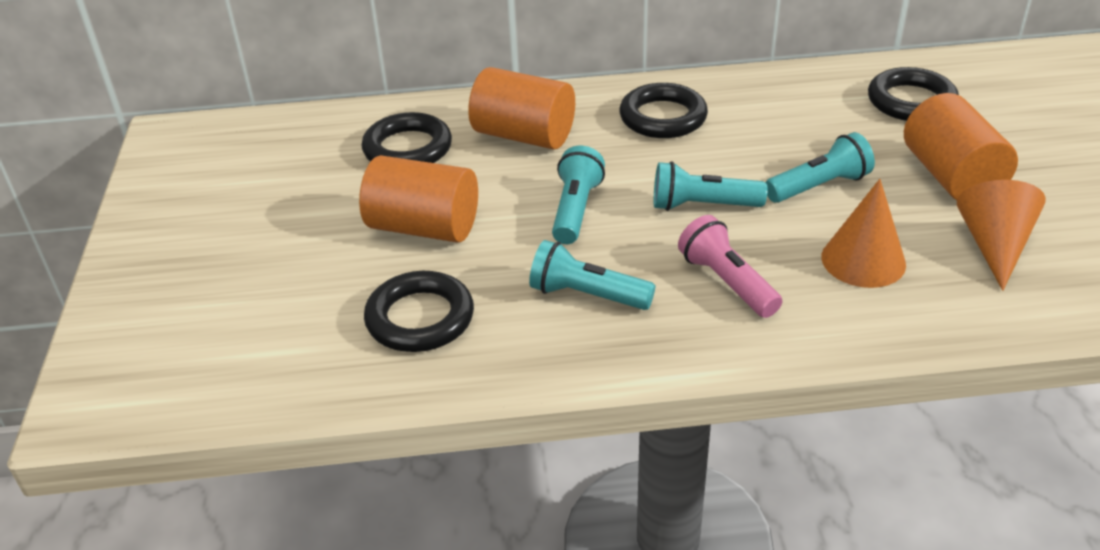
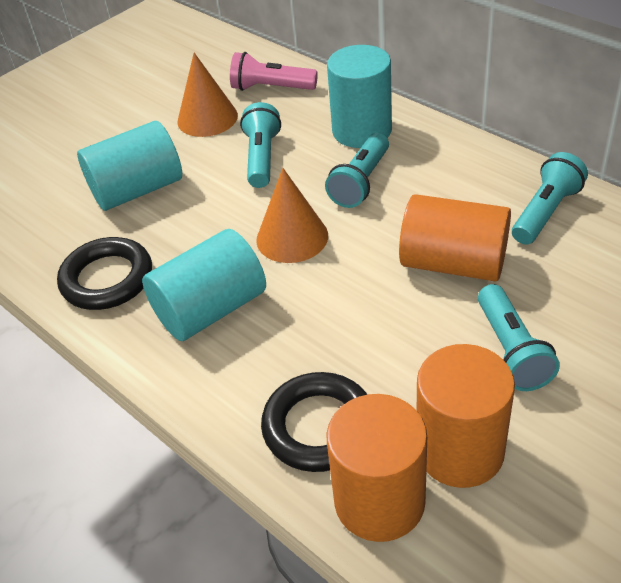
black ring: 4 -> 2
turquoise cylinder: 0 -> 3

